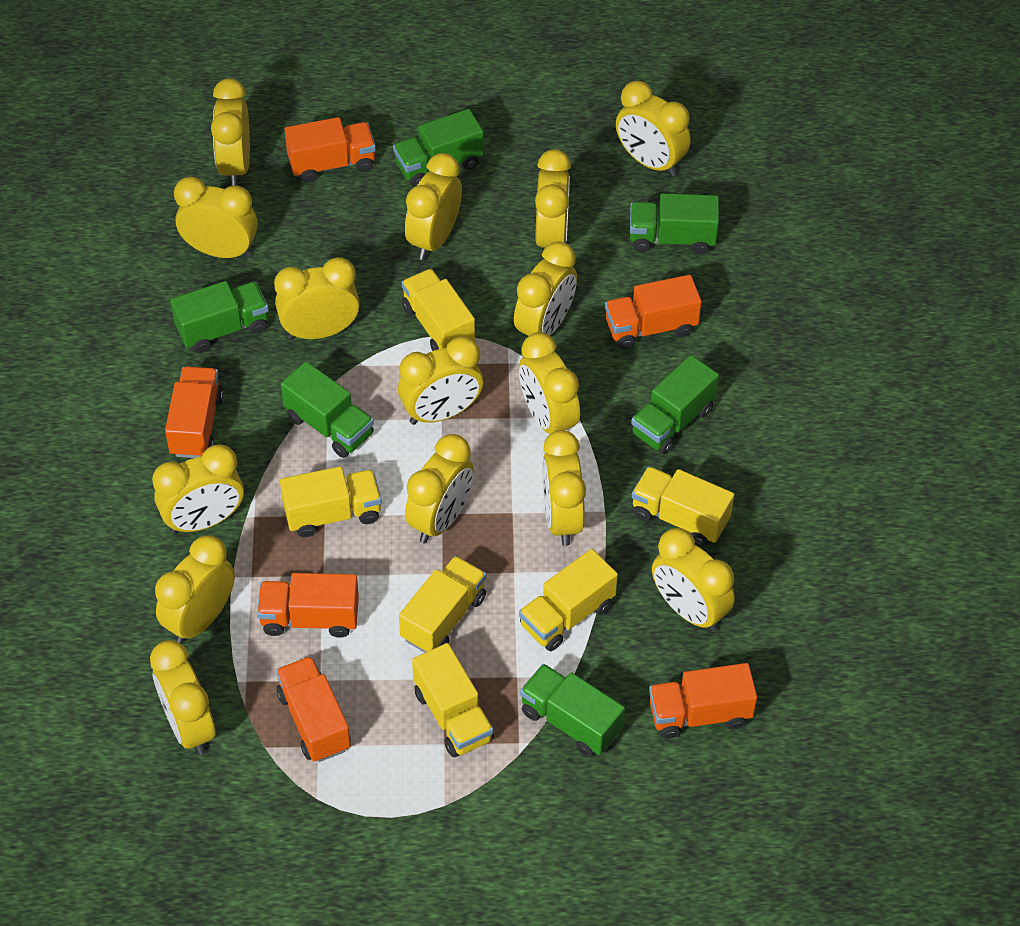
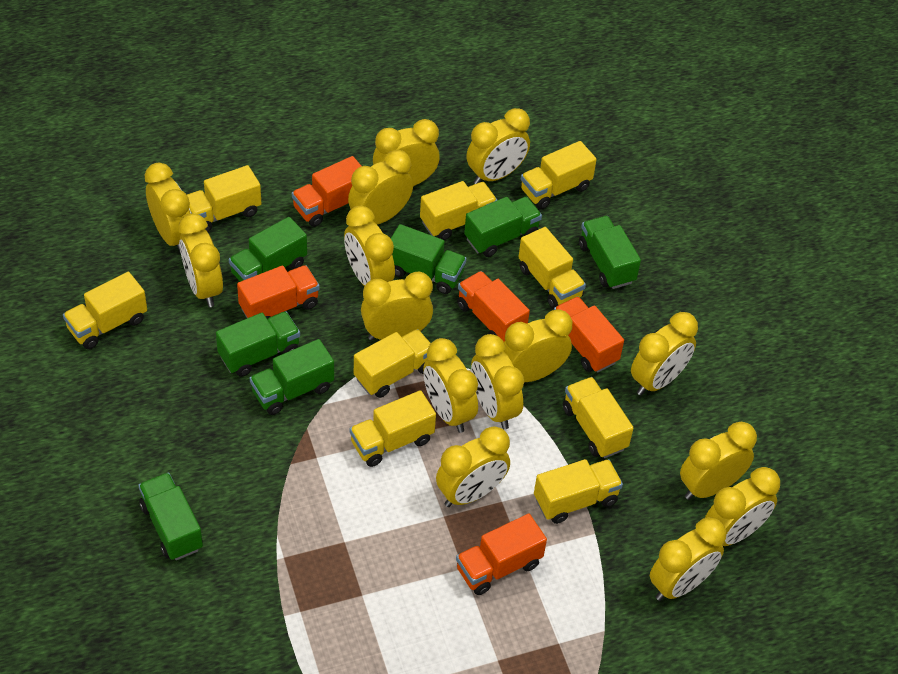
green truck: 6 -> 7
orange truck: 6 -> 5
yellow truck: 6 -> 9

